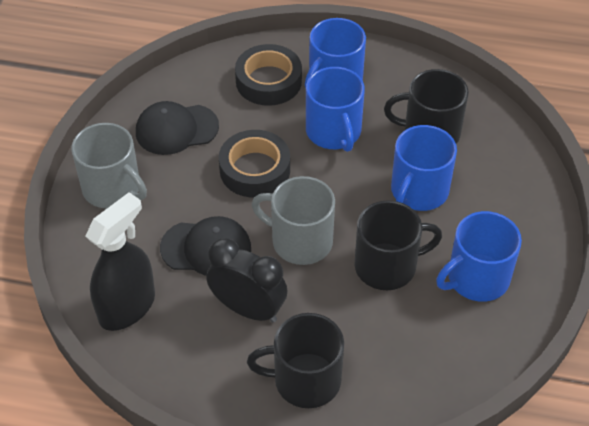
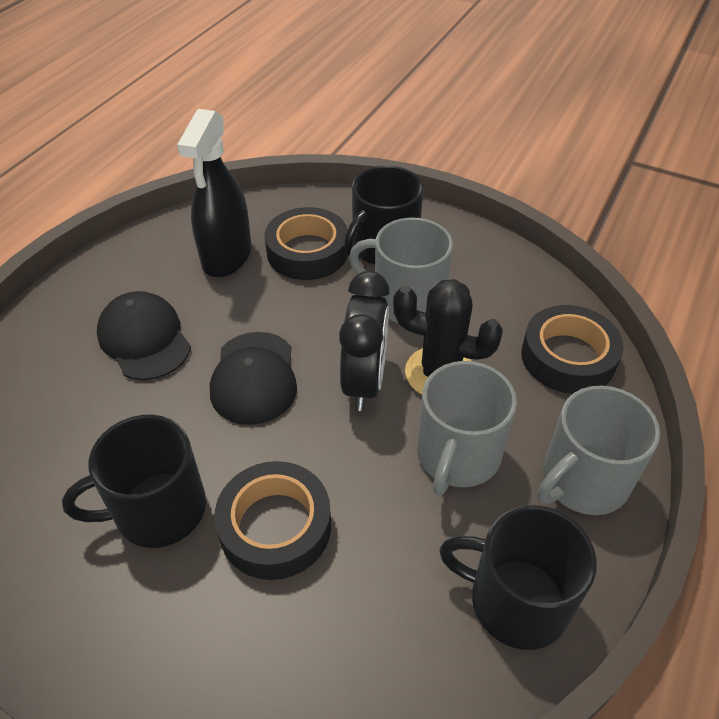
black cactus: 0 -> 1
black tape: 2 -> 3
blue mug: 4 -> 0
grey mug: 2 -> 3

